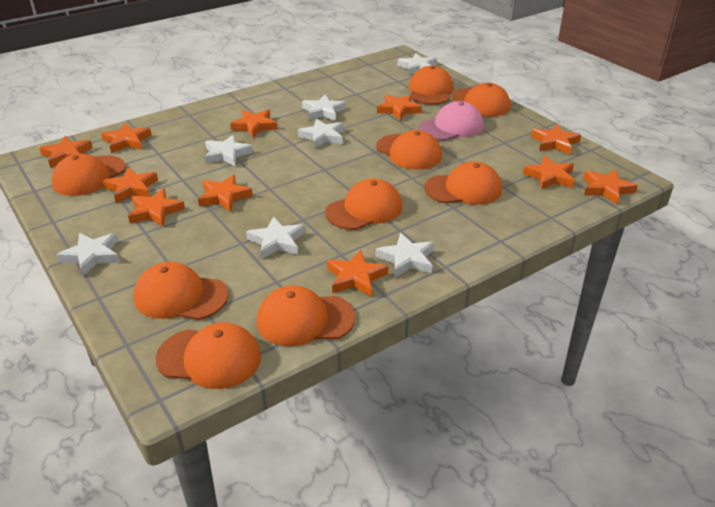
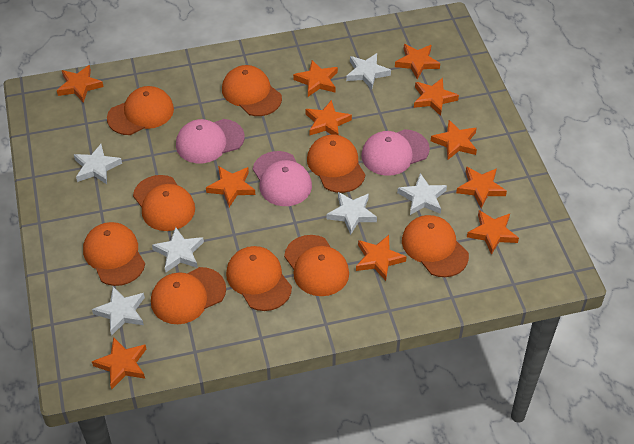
pink cap: 1 -> 3
white star: 7 -> 6

